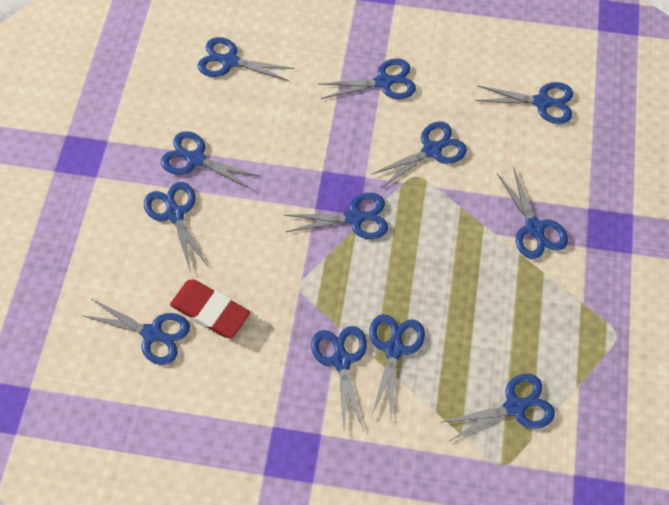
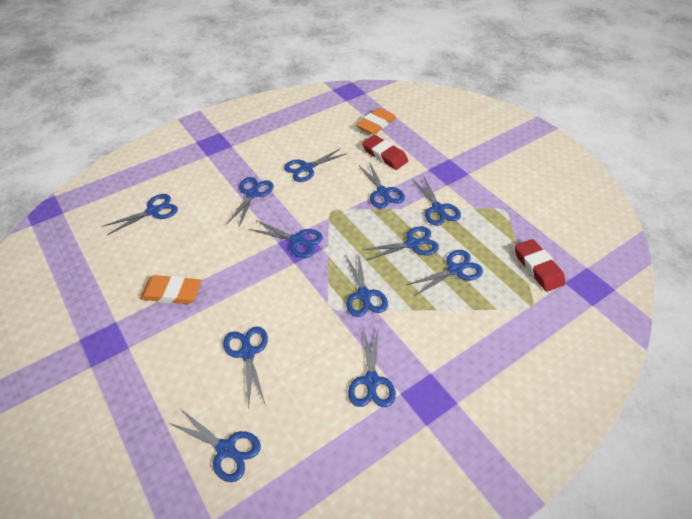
orange eraser: 0 -> 2
red eraser: 1 -> 2

